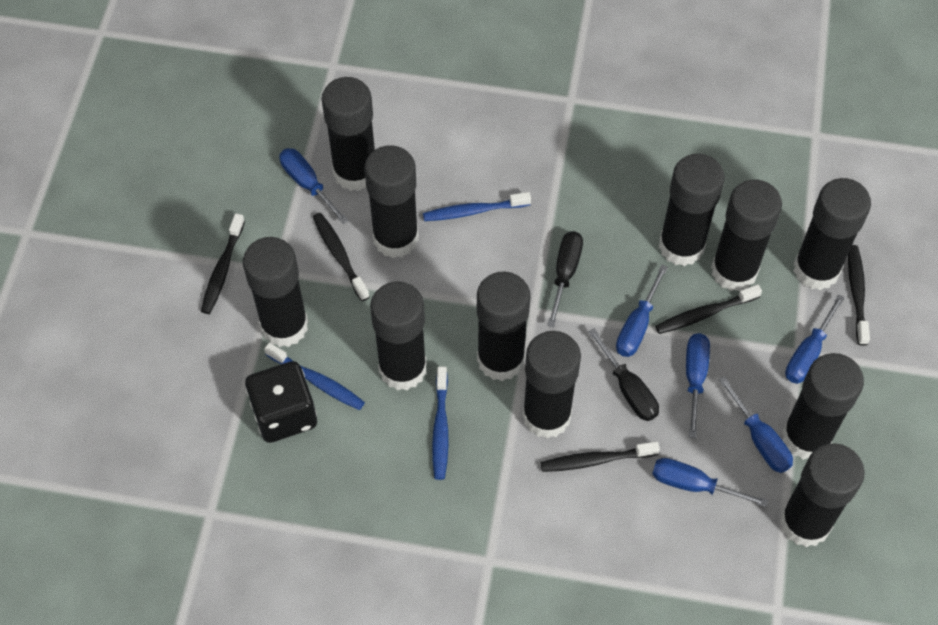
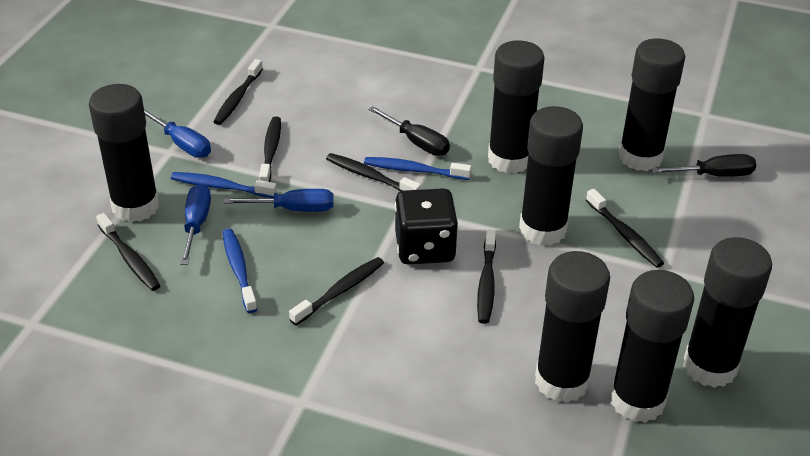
black glue stick: 11 -> 7
black toothbrush: 5 -> 7
blue screwdriver: 6 -> 3

